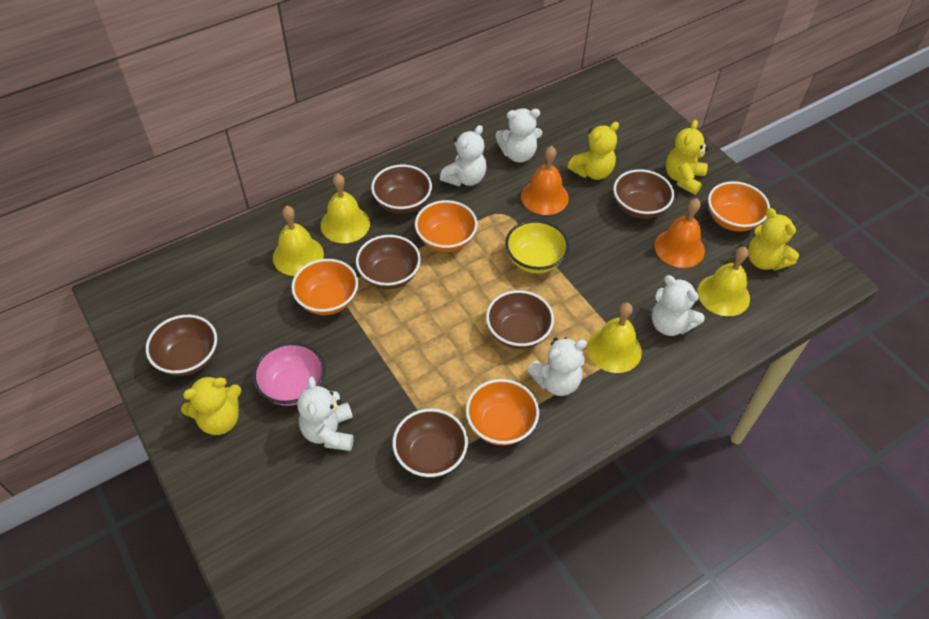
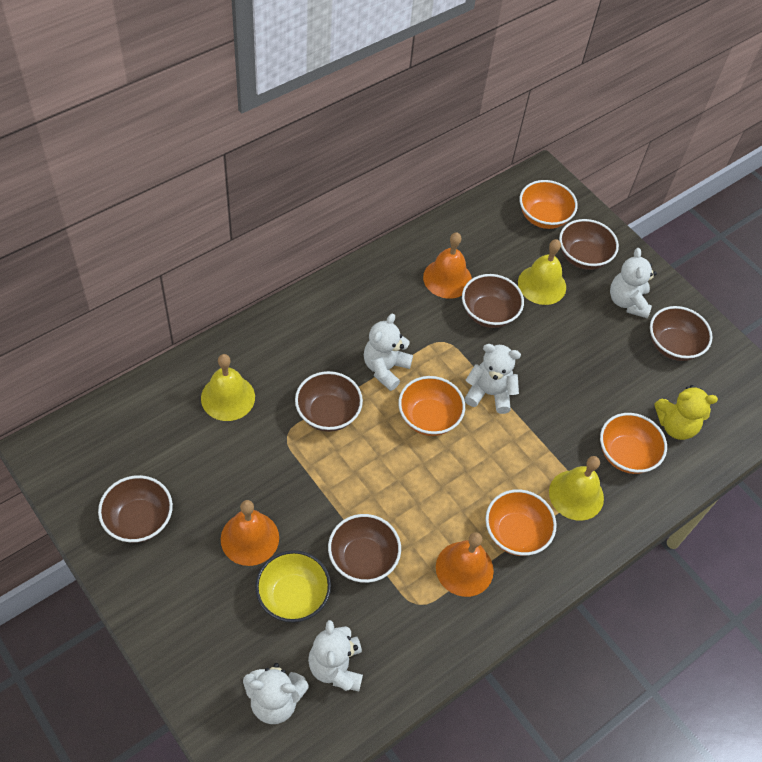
orange bell: 2 -> 3
pink bowl: 1 -> 0
yellow bell: 4 -> 3
yellow teddy bear: 4 -> 1

